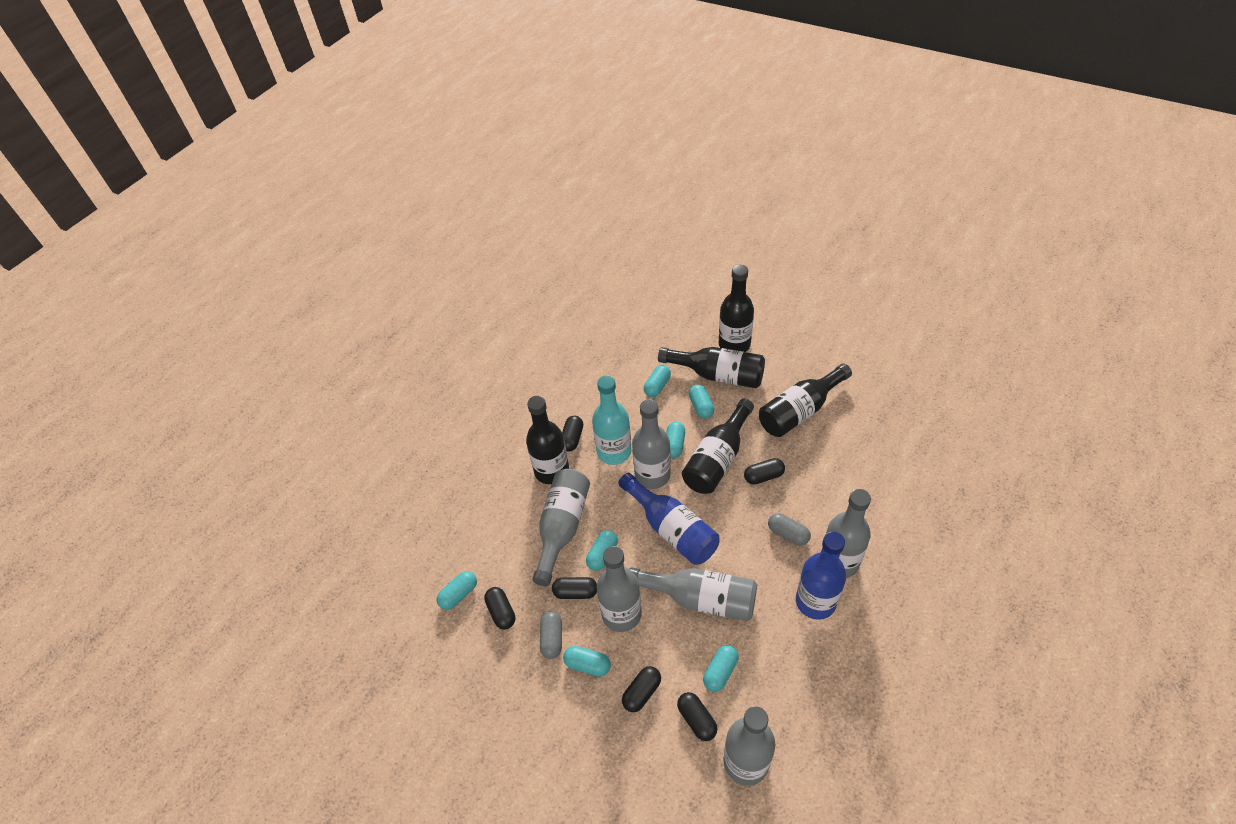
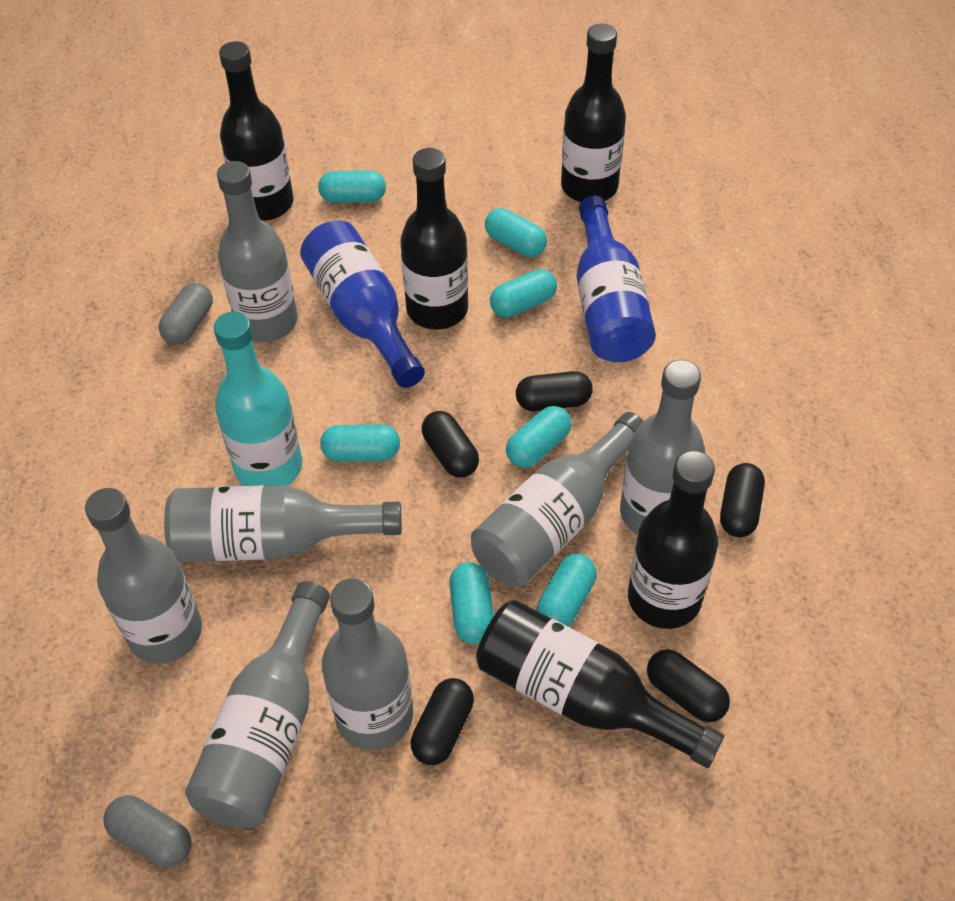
black capsule: 6 -> 5
grey bottle: 6 -> 7

